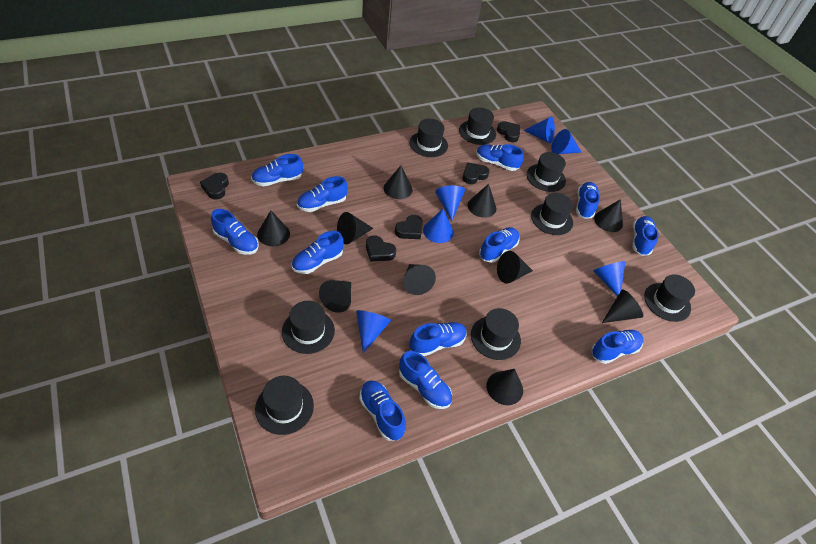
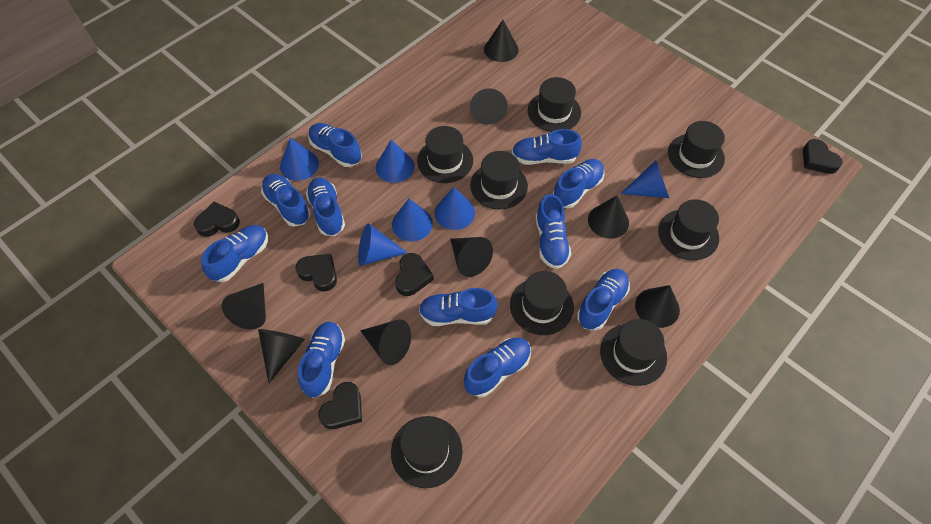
black cone: 10 -> 8
blue shoe: 12 -> 11

